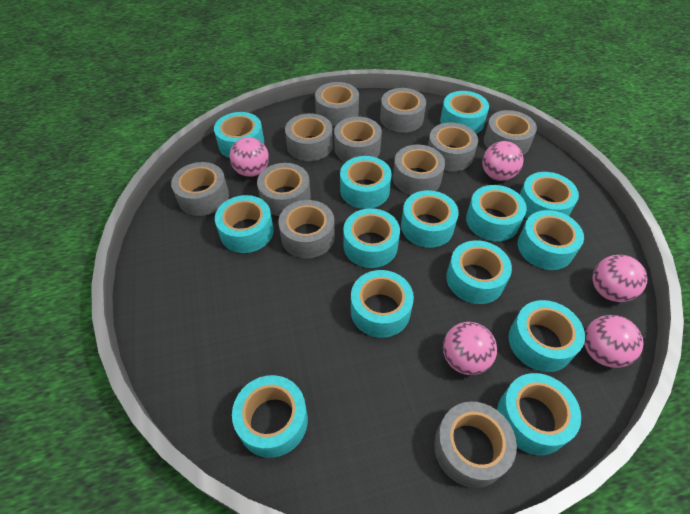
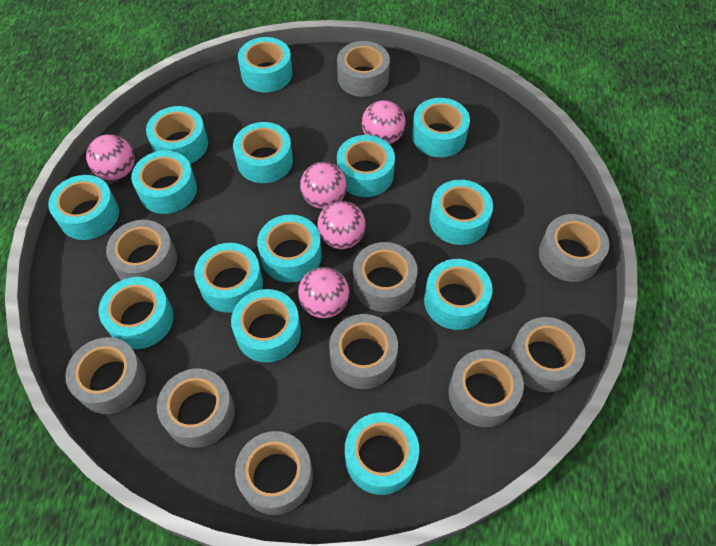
grey tape: 11 -> 10

